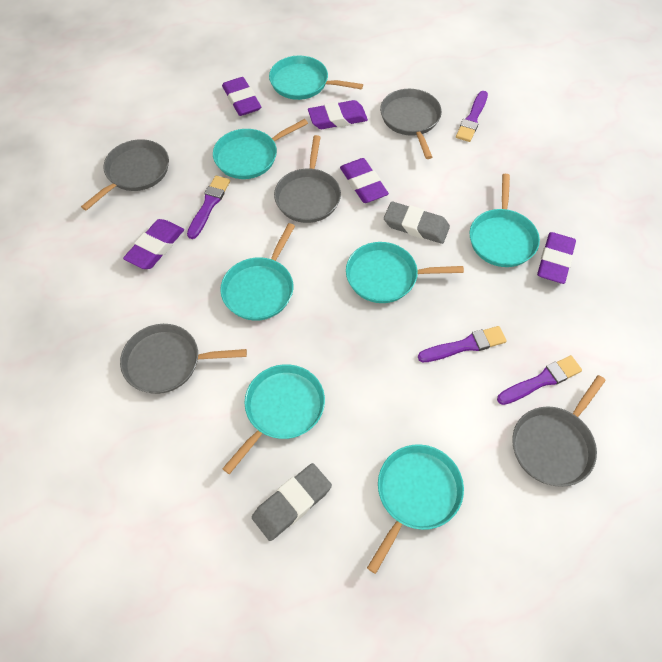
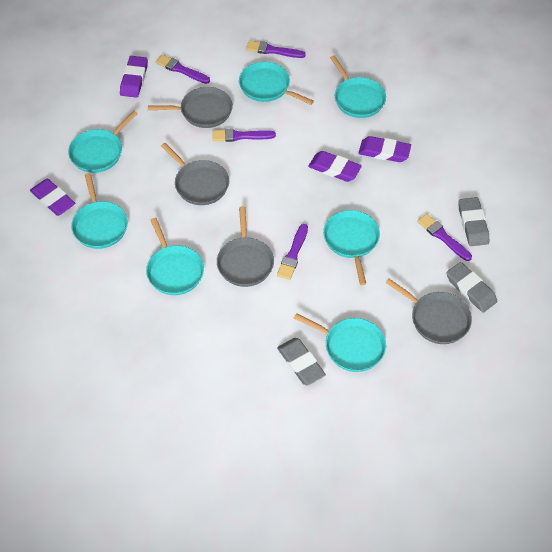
grey eraser: 2 -> 3
grey pan: 5 -> 4
purple brush: 4 -> 5
purple eraser: 5 -> 4

